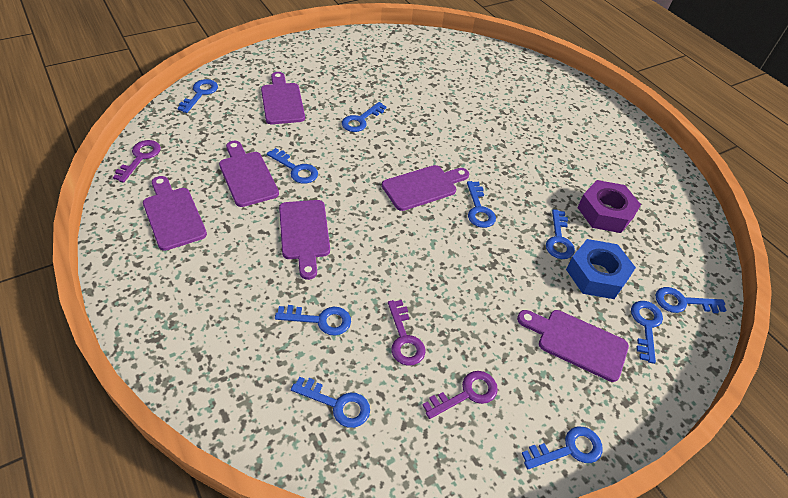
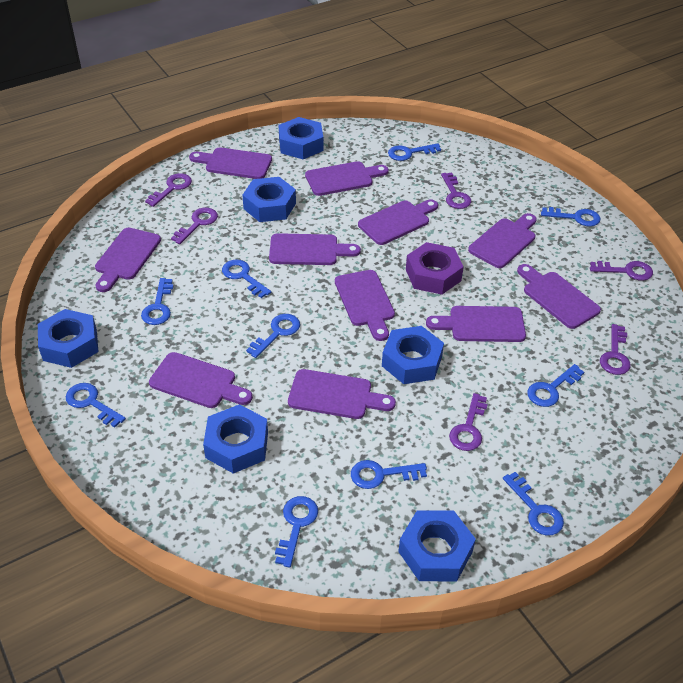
blue nut: 1 -> 6
purple cutting board: 6 -> 11
purple key: 3 -> 6

